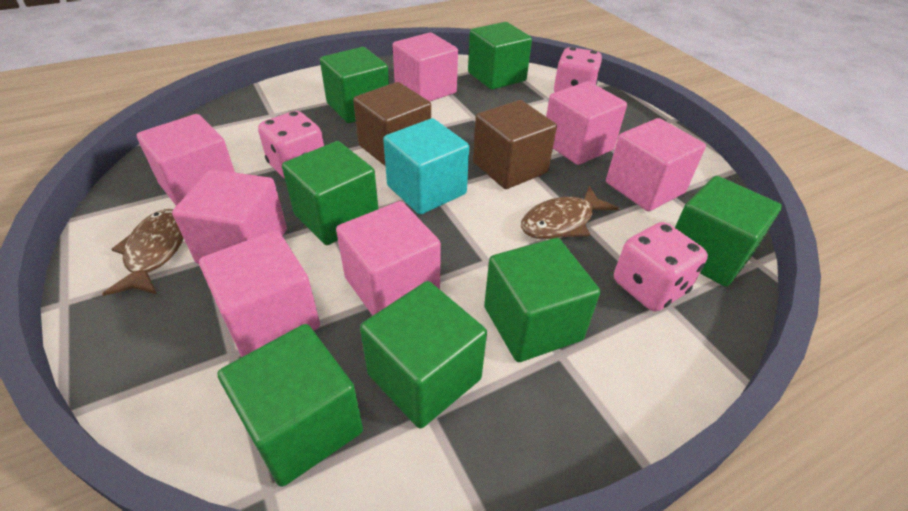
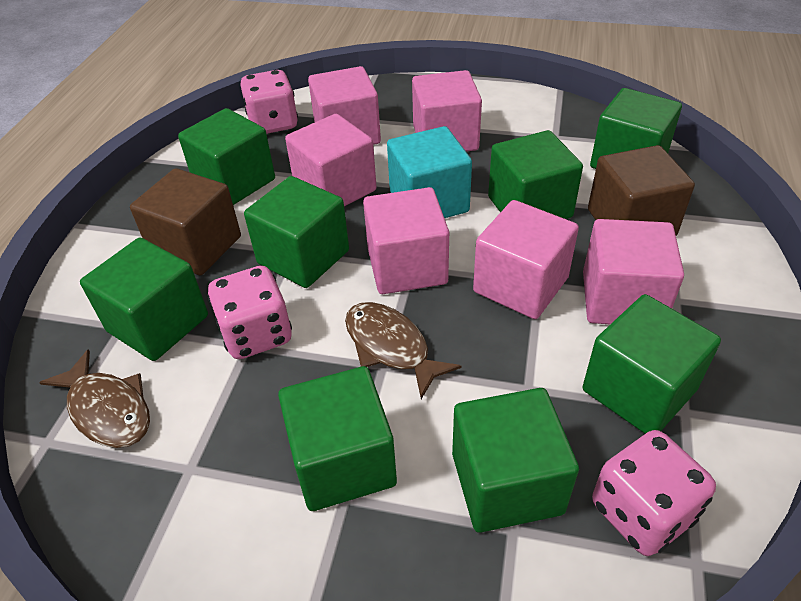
green cube: 7 -> 8
pink cube: 7 -> 6

